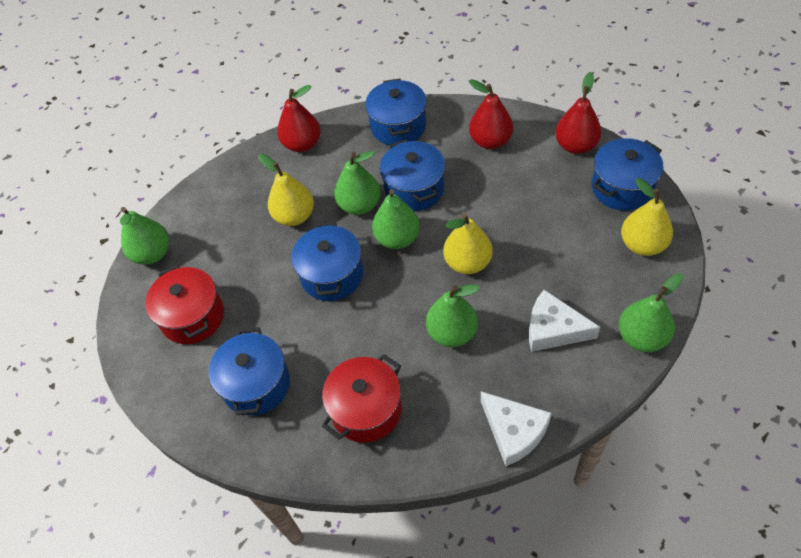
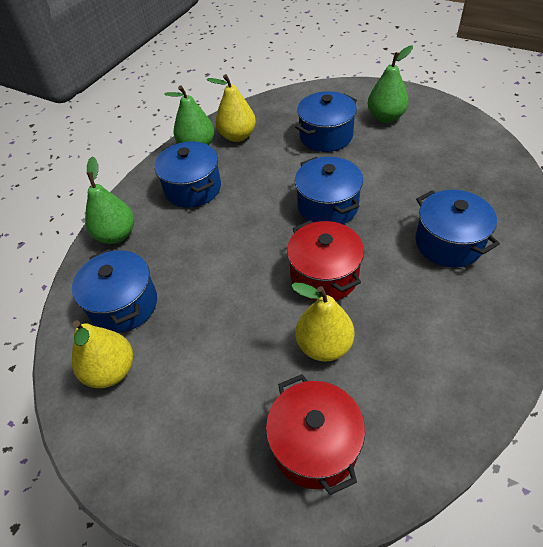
green pear: 5 -> 3
red pear: 3 -> 0
white cheese: 2 -> 0

